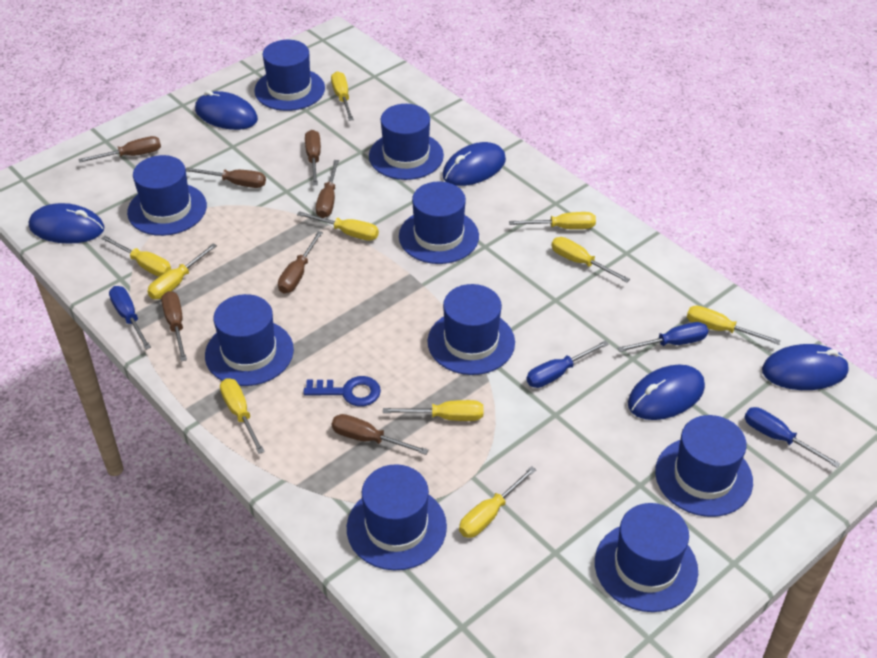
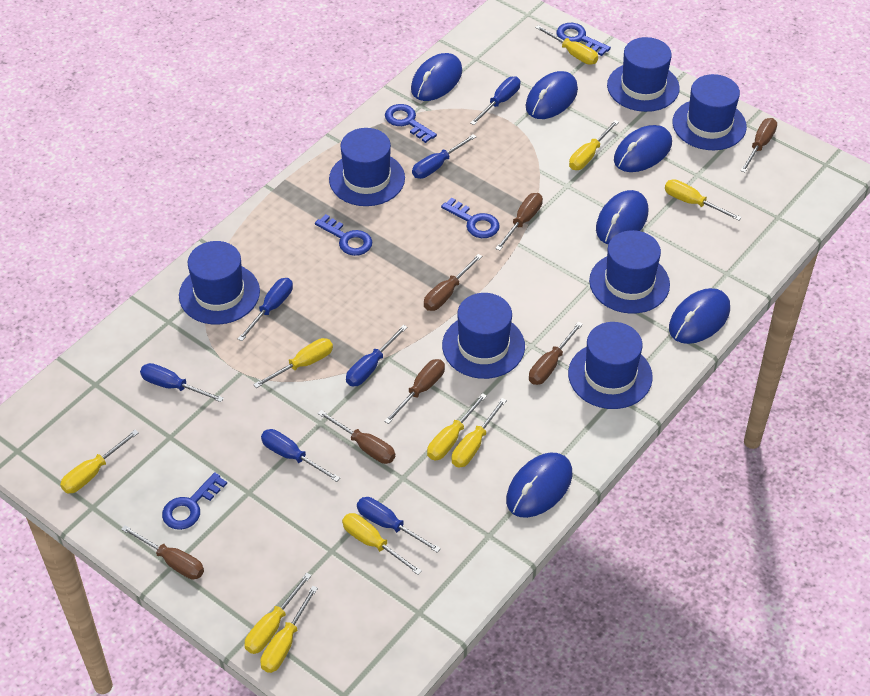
blue hat: 9 -> 7
blue key: 1 -> 5
blue mouse: 5 -> 6
blue screwdriver: 4 -> 7

